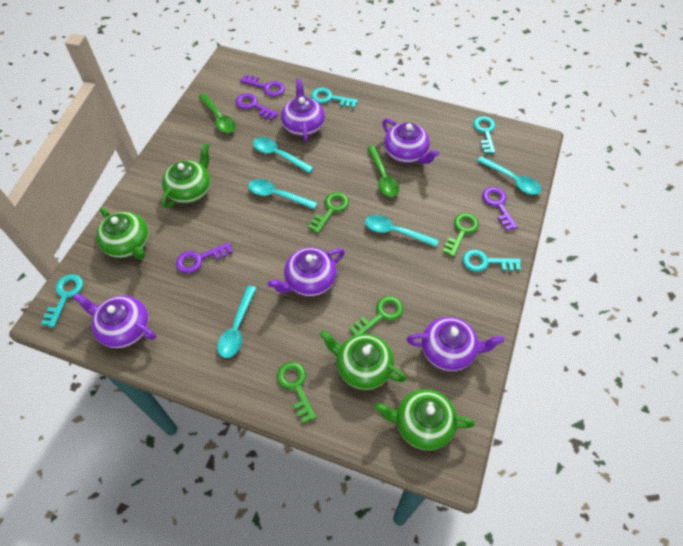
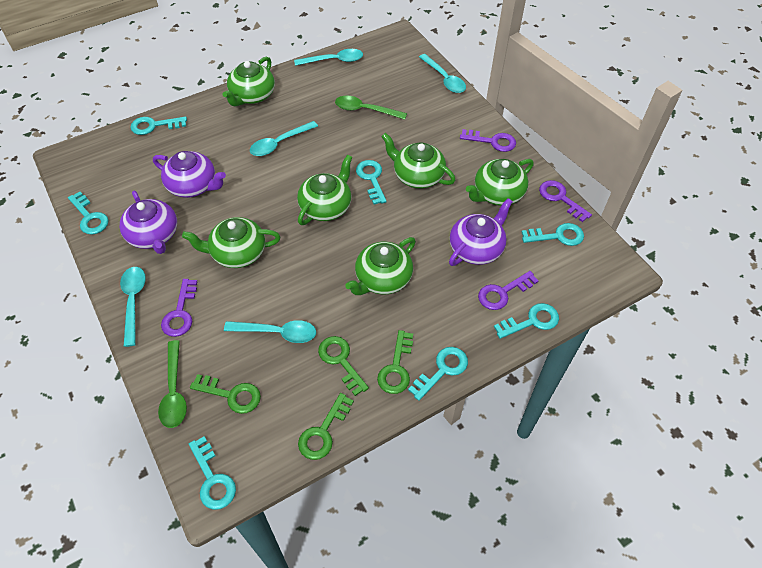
green teapot: 4 -> 6
purple teapot: 5 -> 3
turquoise key: 4 -> 7

